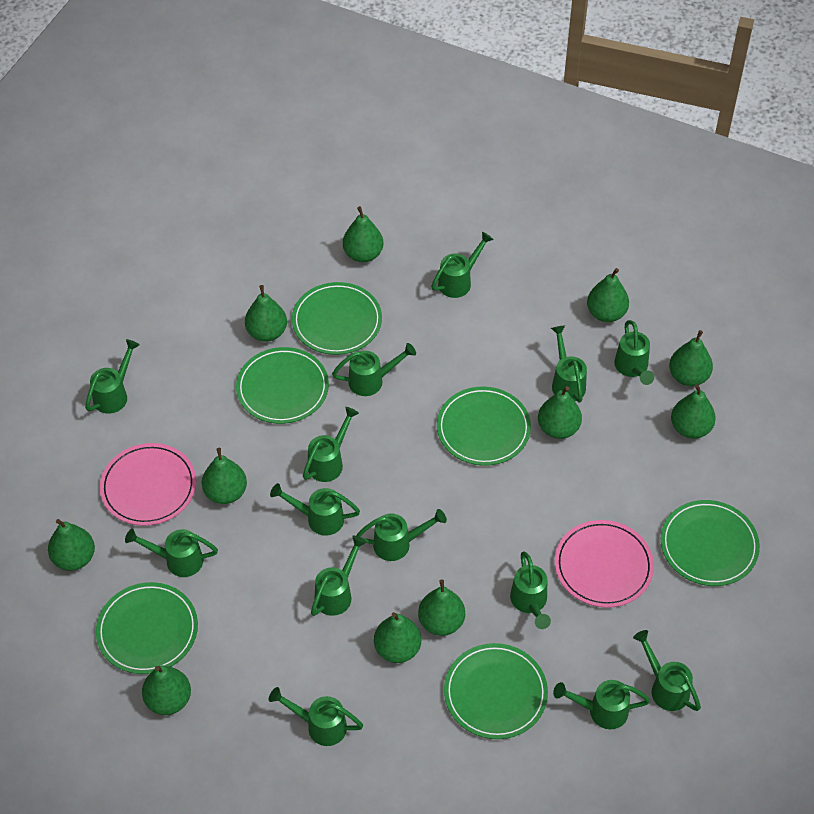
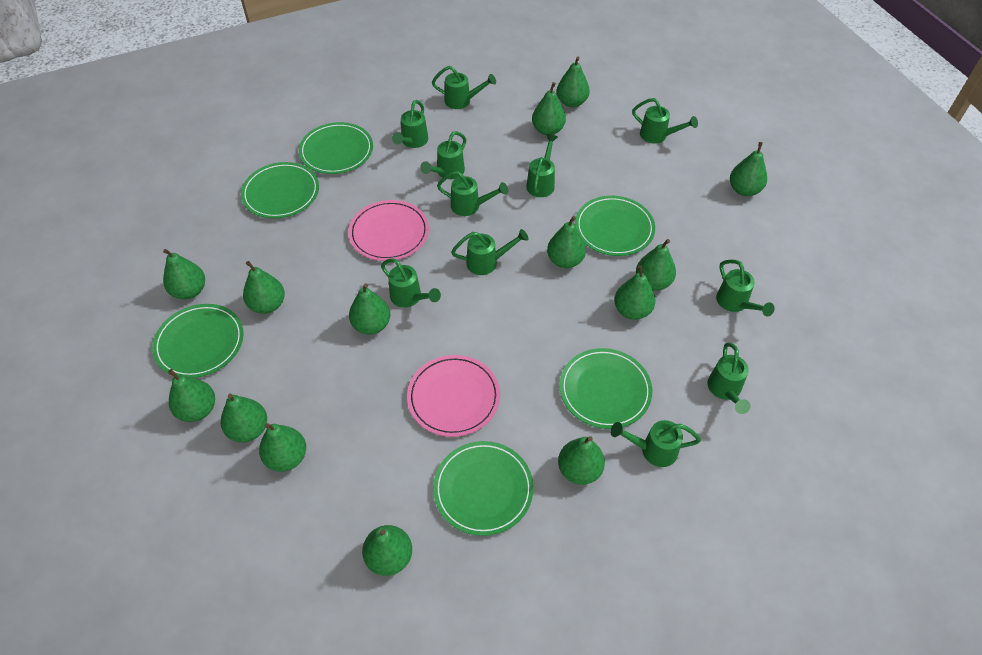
green pear: 11 -> 14
green watering can: 14 -> 11

